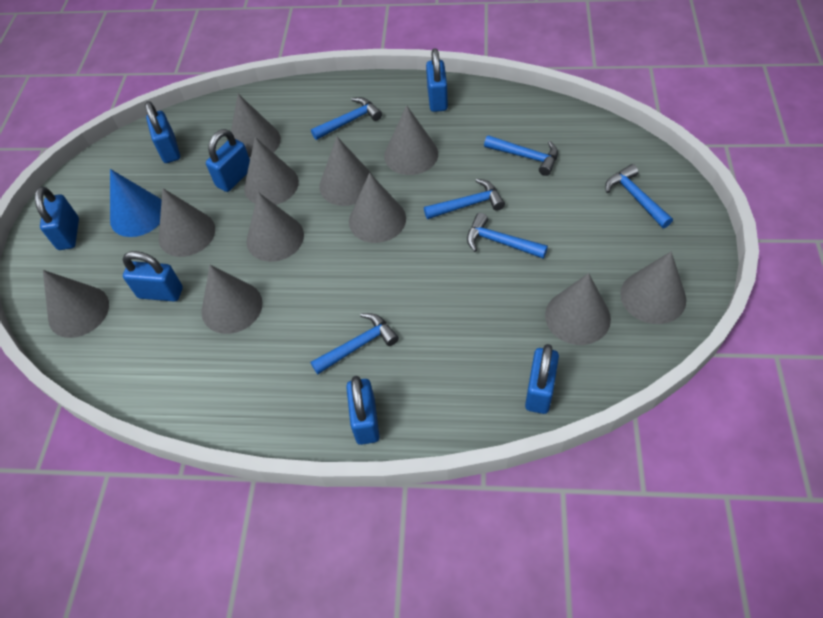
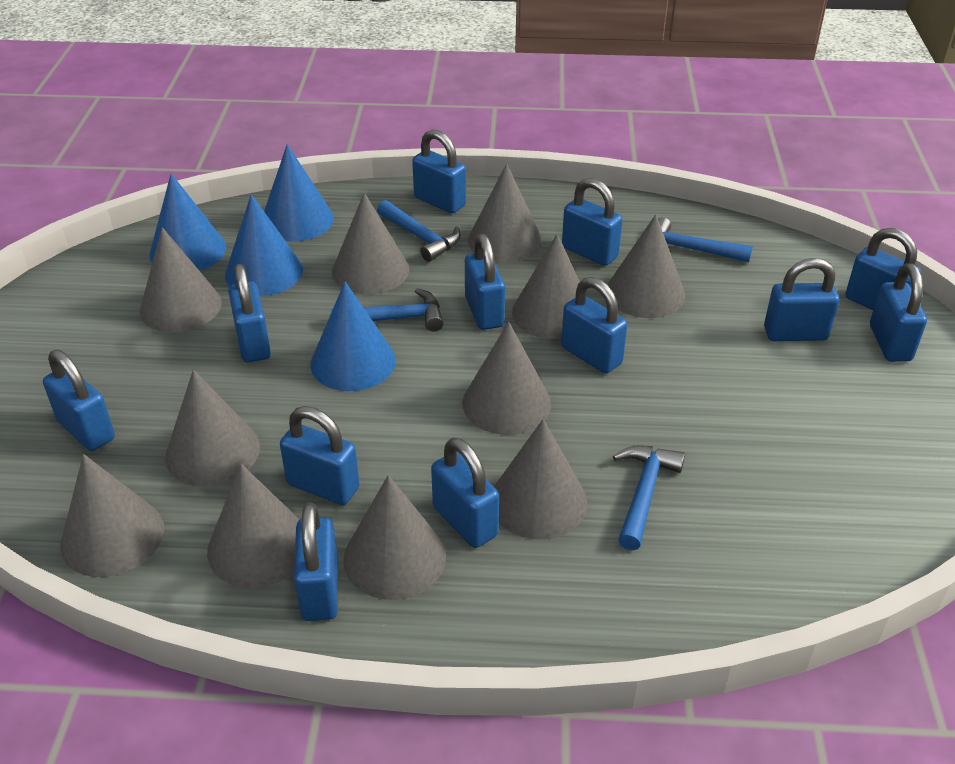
blue cone: 1 -> 4
blue hammer: 6 -> 4
blue padlock: 7 -> 12

